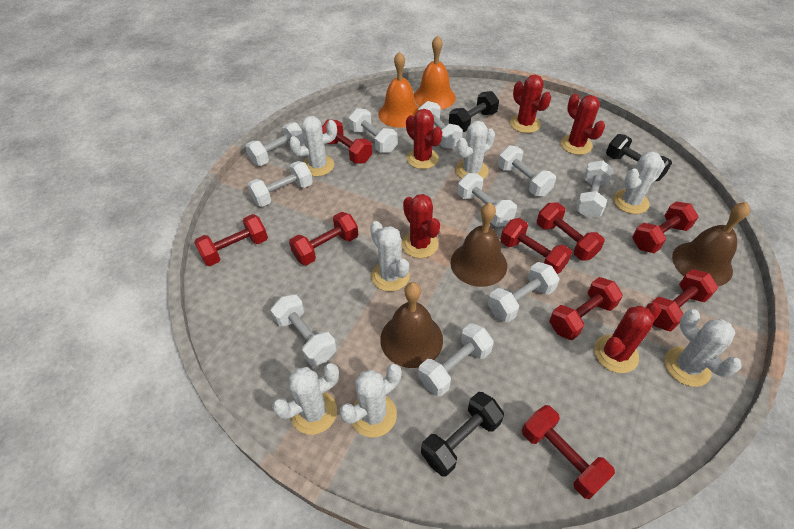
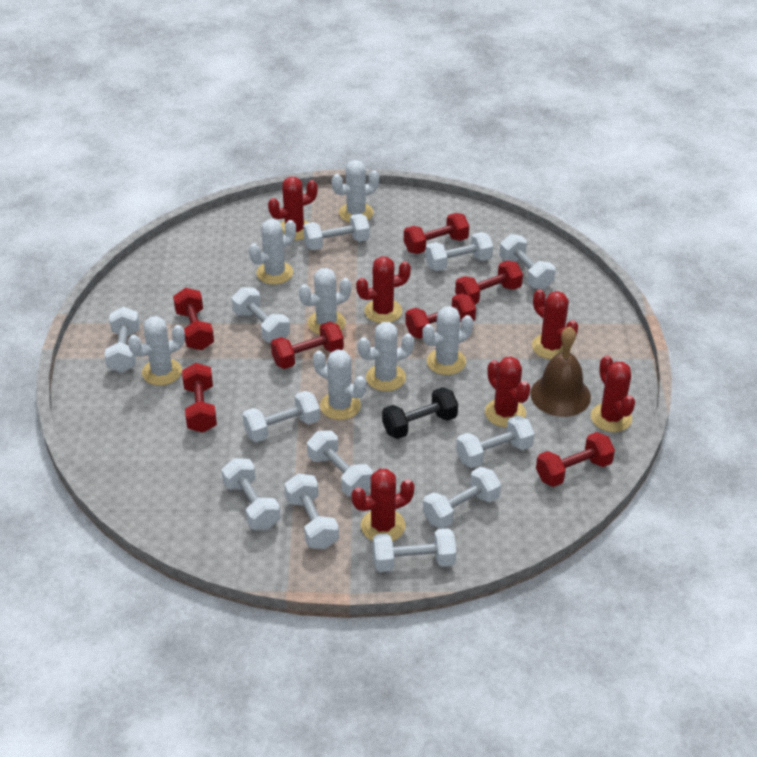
black dumbbell: 3 -> 1
brown bell: 3 -> 1
orange bell: 2 -> 0
red cactus: 5 -> 6
red dumbbell: 9 -> 7
white dumbbell: 10 -> 12

